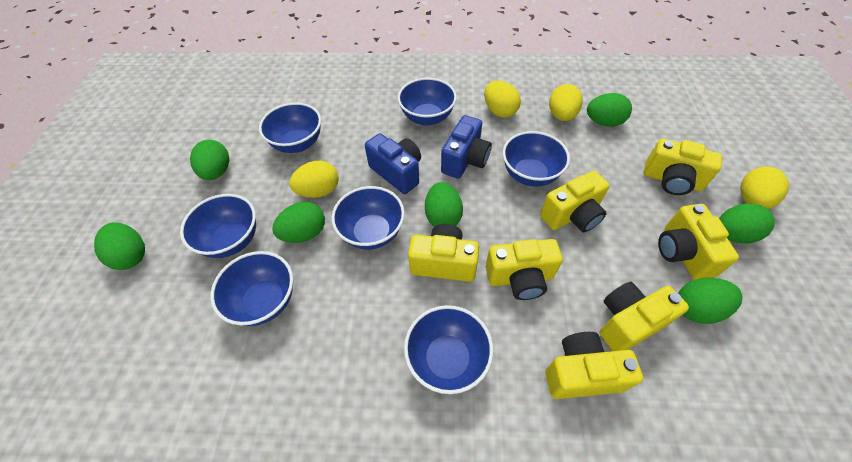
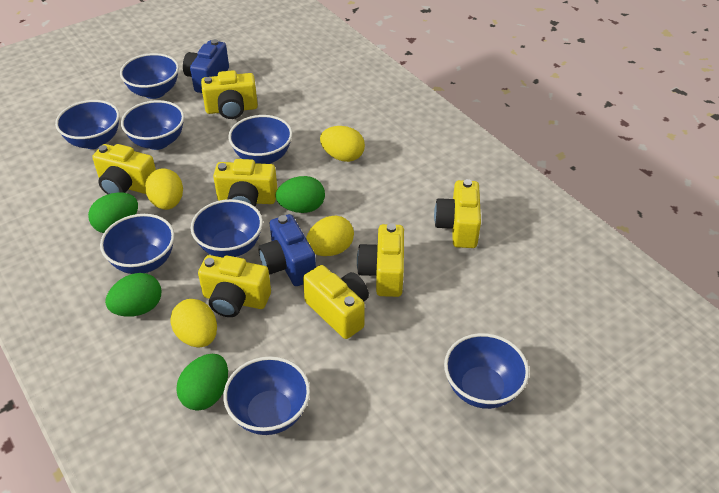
blue bowl: 7 -> 8
green egg: 7 -> 4

